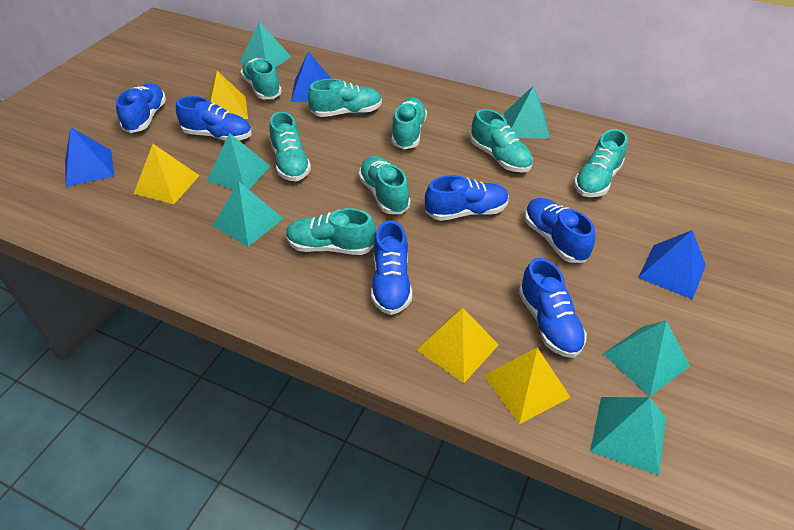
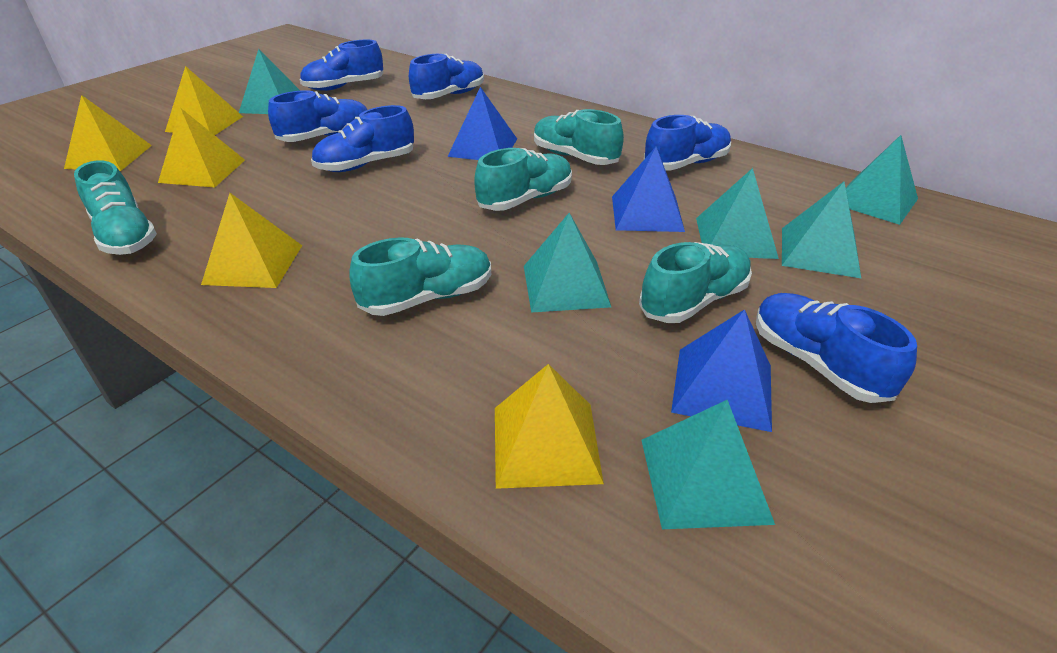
turquoise shoe: 8 -> 5
yellow pyramid: 4 -> 5

